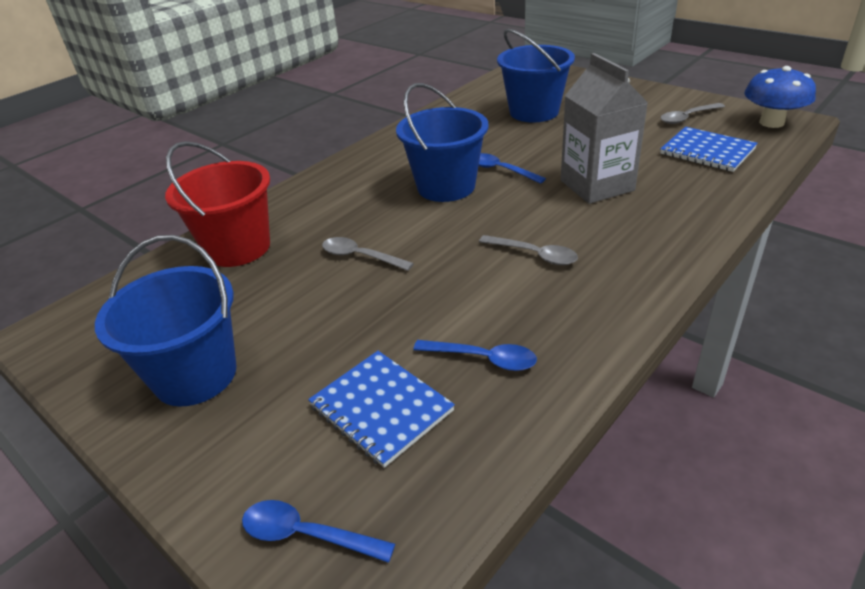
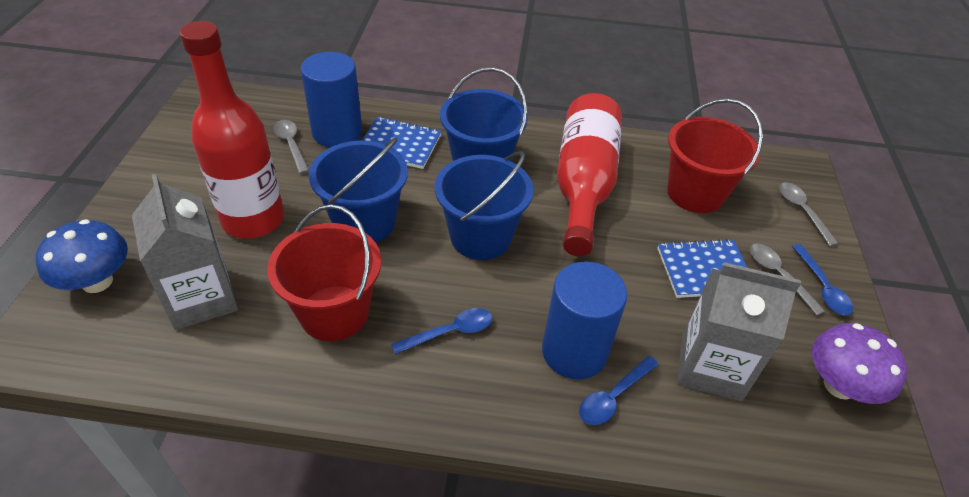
blue cylinder: 0 -> 2
grey carton: 1 -> 2
purple mushroom: 0 -> 1
red bottle: 0 -> 2
red bucket: 1 -> 2

